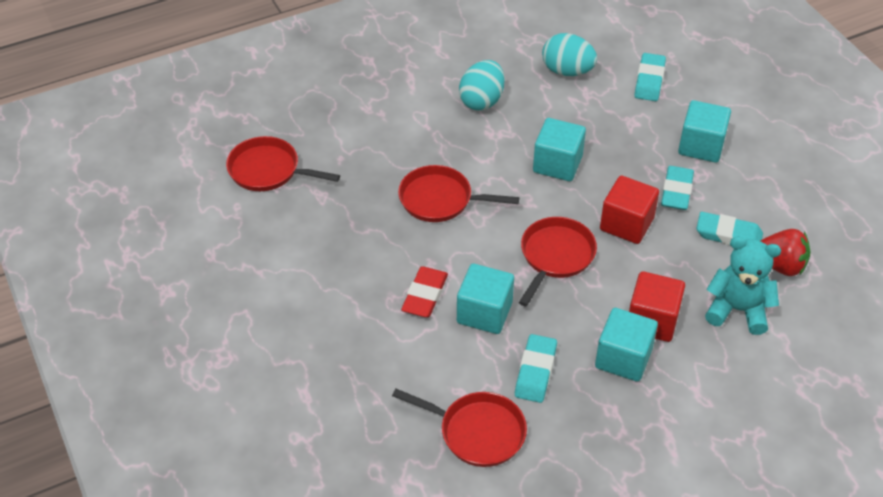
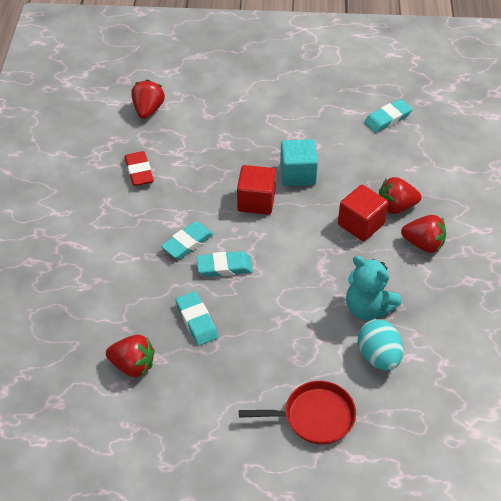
red pan: 4 -> 1
red strawberry: 1 -> 4
turquoise cube: 4 -> 1
turquoise egg: 2 -> 1

